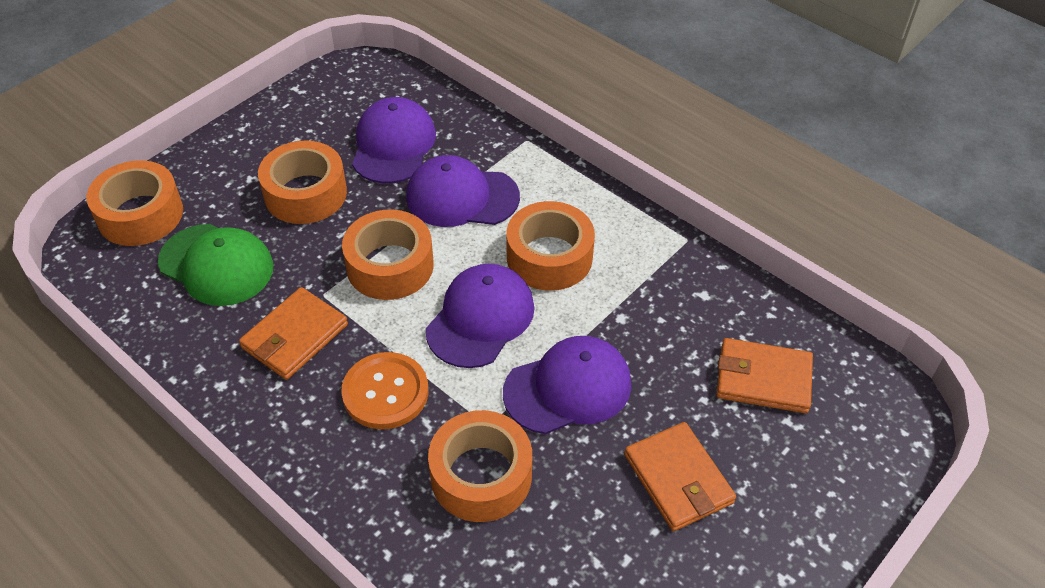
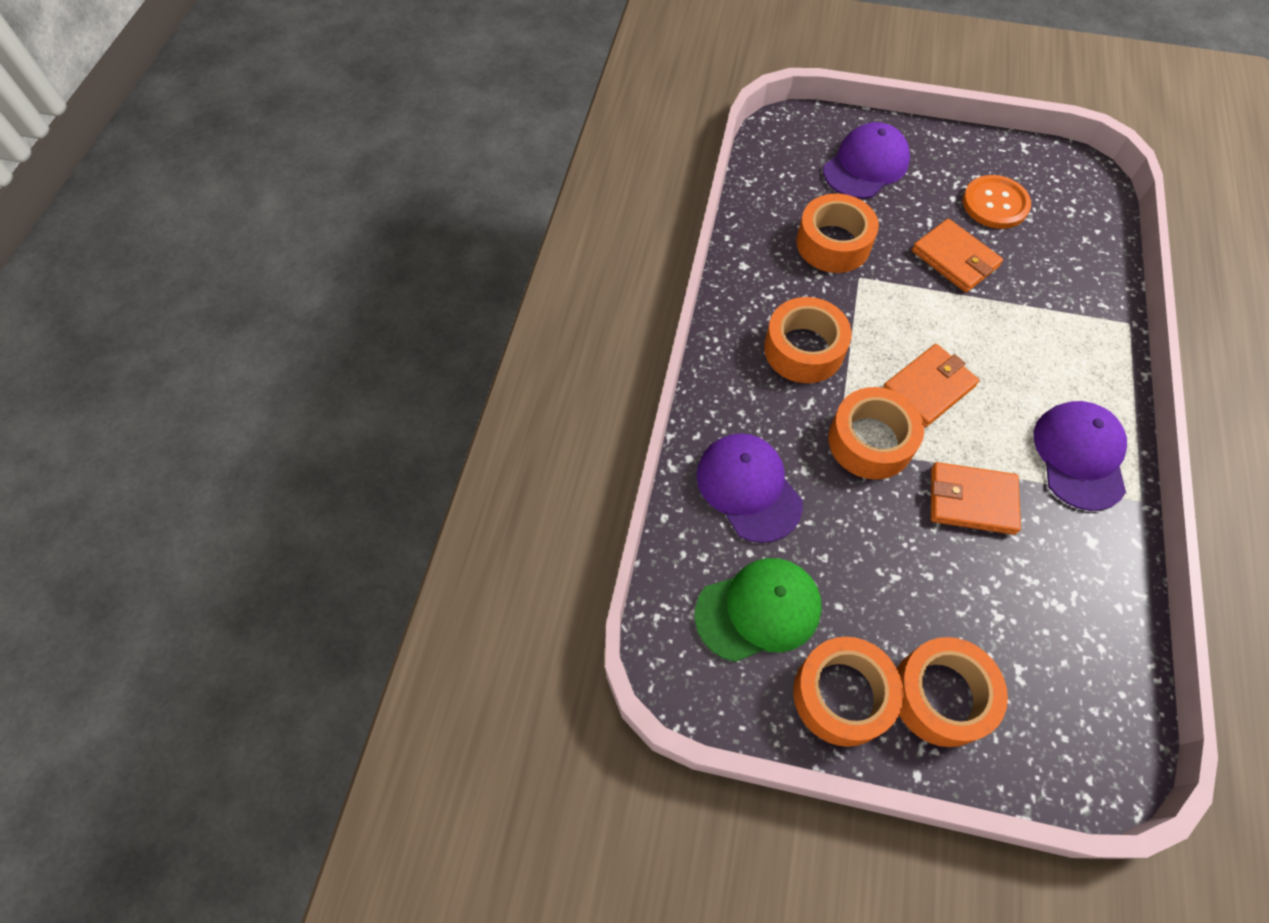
purple cap: 4 -> 3

